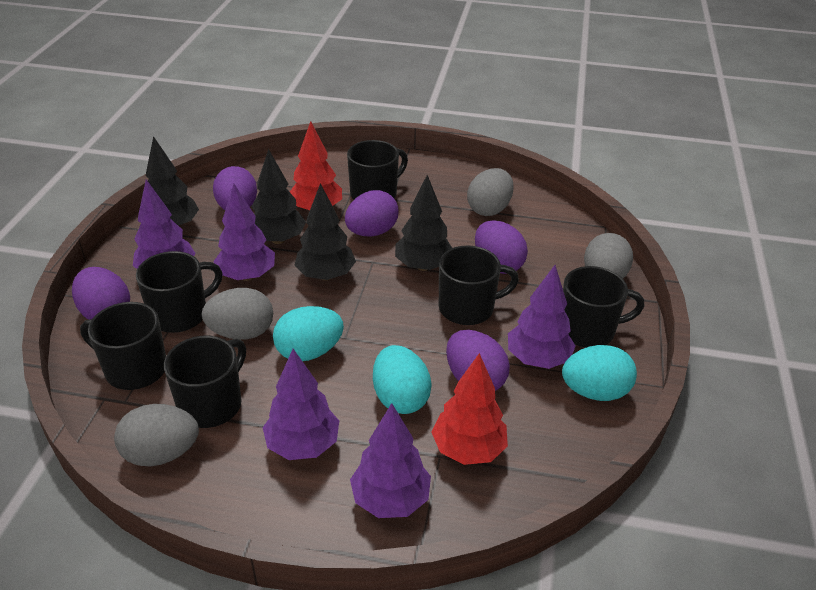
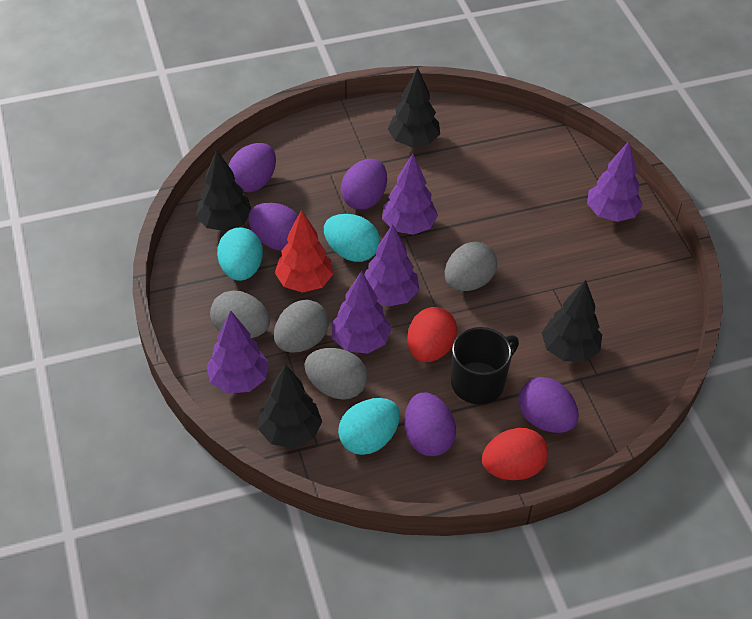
black mug: 6 -> 1
red egg: 0 -> 2
red tree: 2 -> 1

